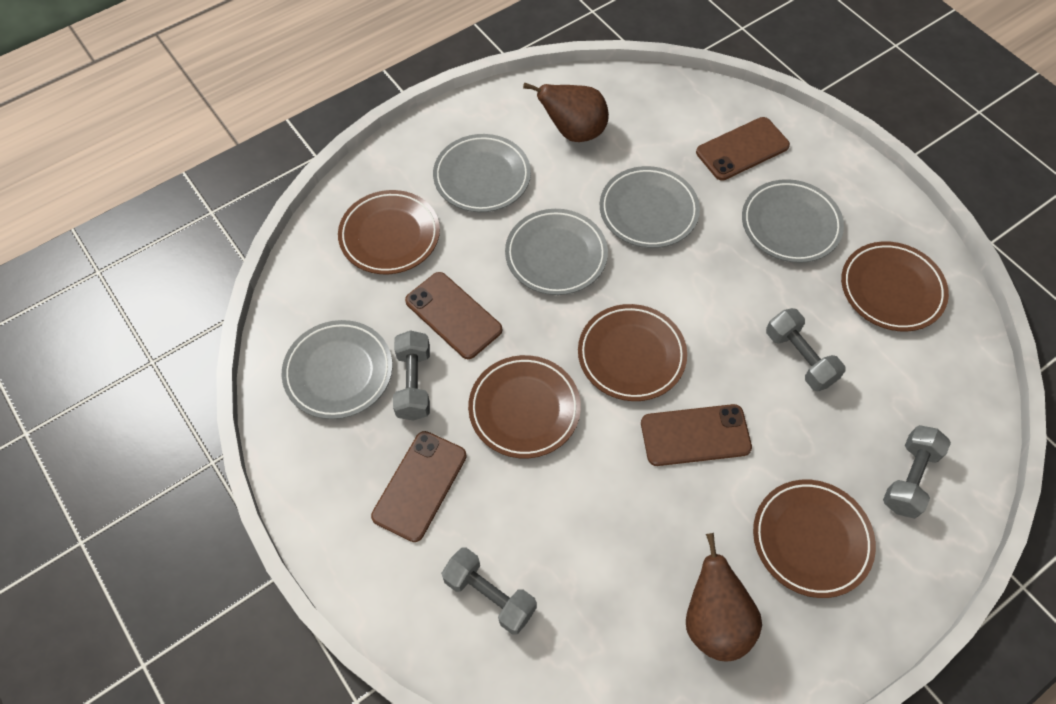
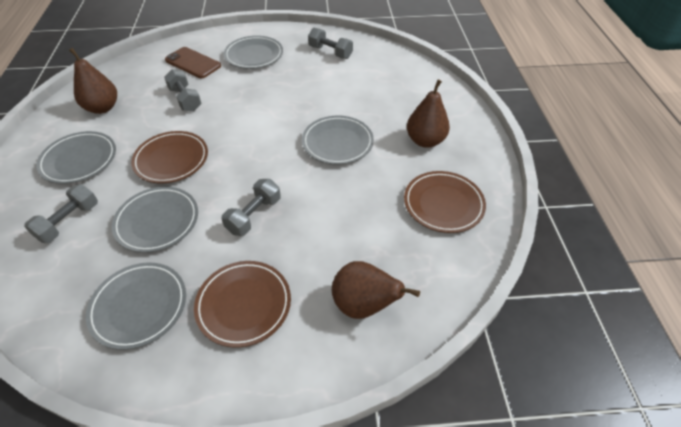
brown pear: 2 -> 3
brown phone: 4 -> 1
brown plate: 5 -> 3

